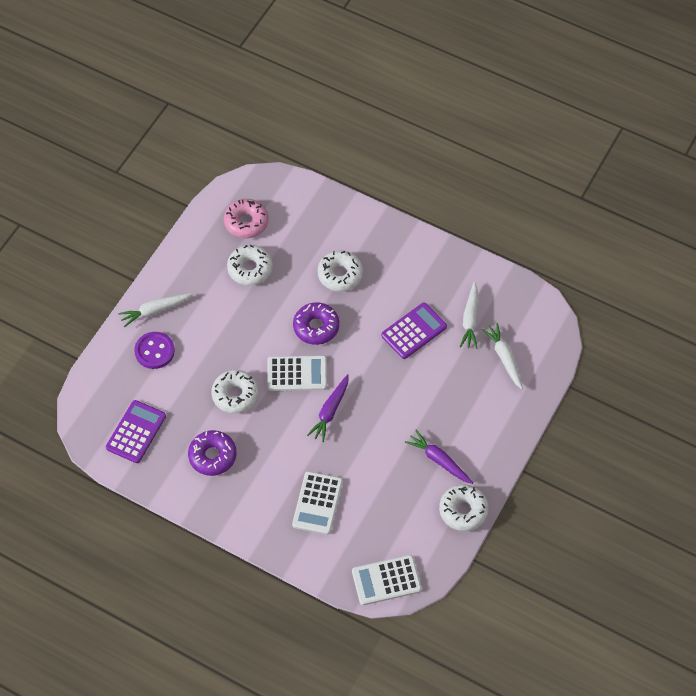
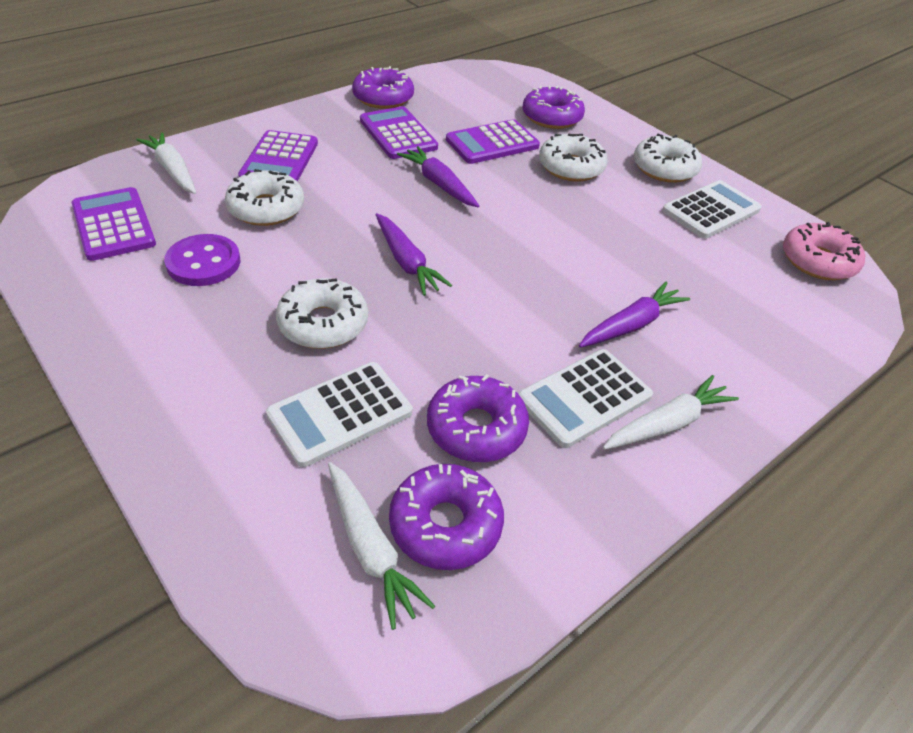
purple calculator: 2 -> 4
purple carrot: 2 -> 3
purple donut: 2 -> 4

